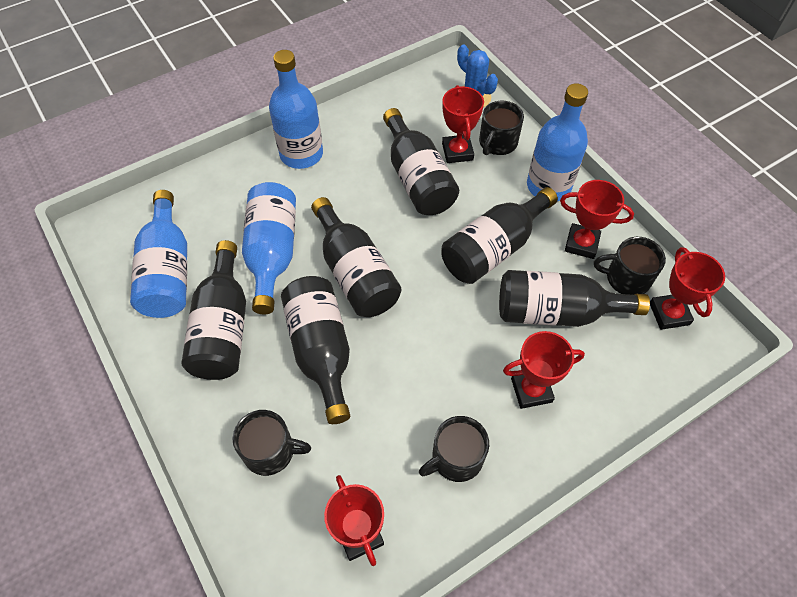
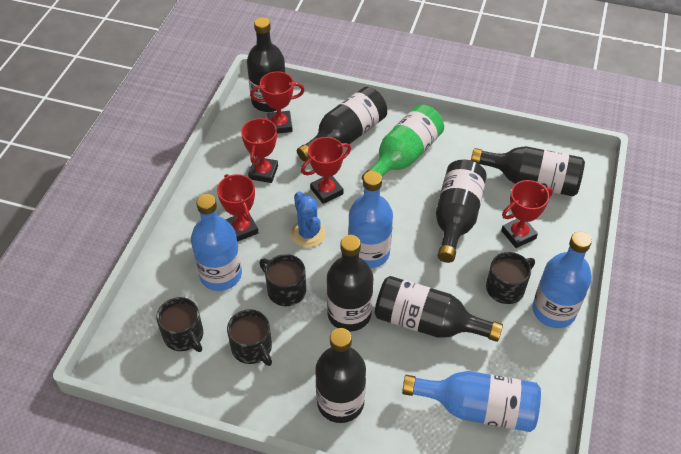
black bottle: 6 -> 7
green bottle: 0 -> 1

